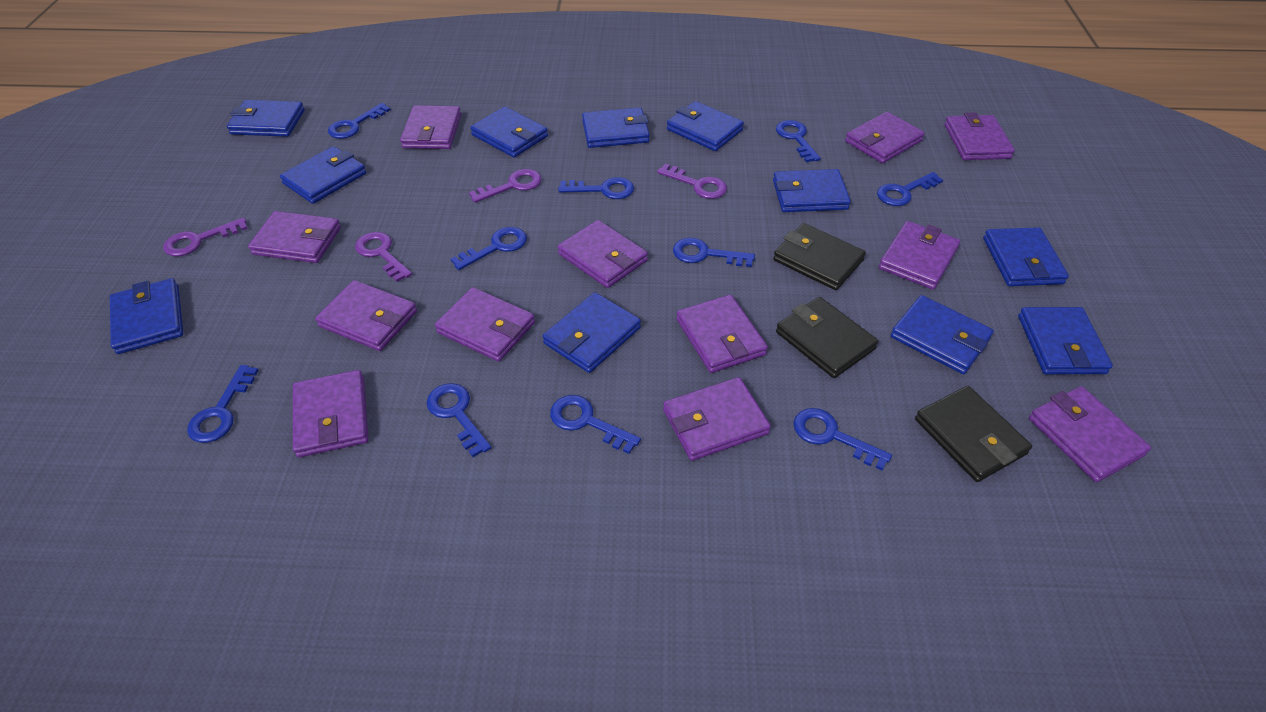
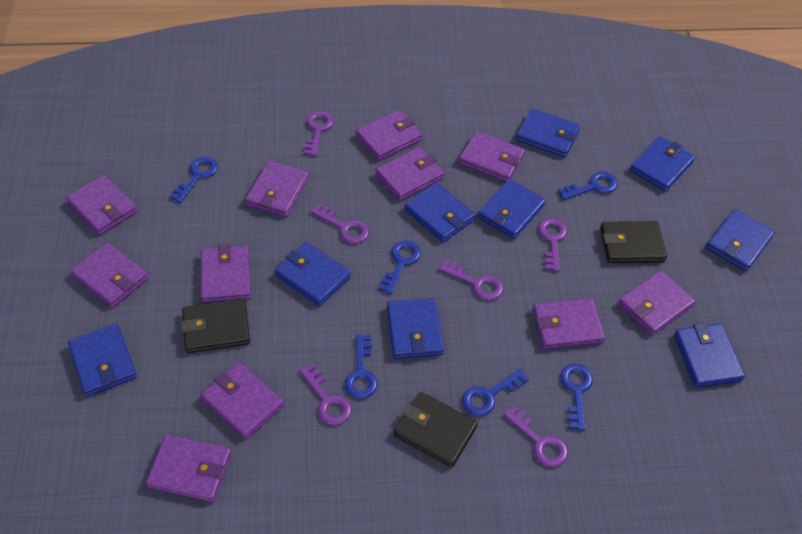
blue key: 10 -> 6
blue wallet: 11 -> 9
purple key: 4 -> 6
purple wallet: 12 -> 11

